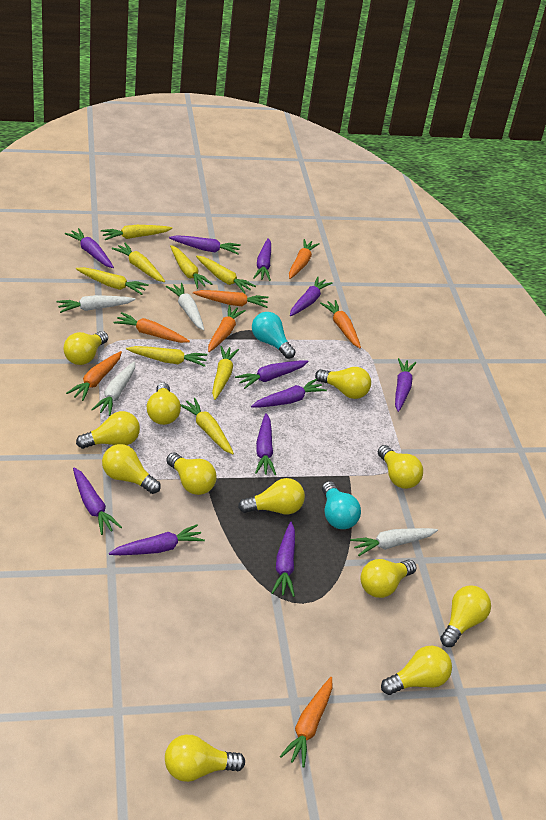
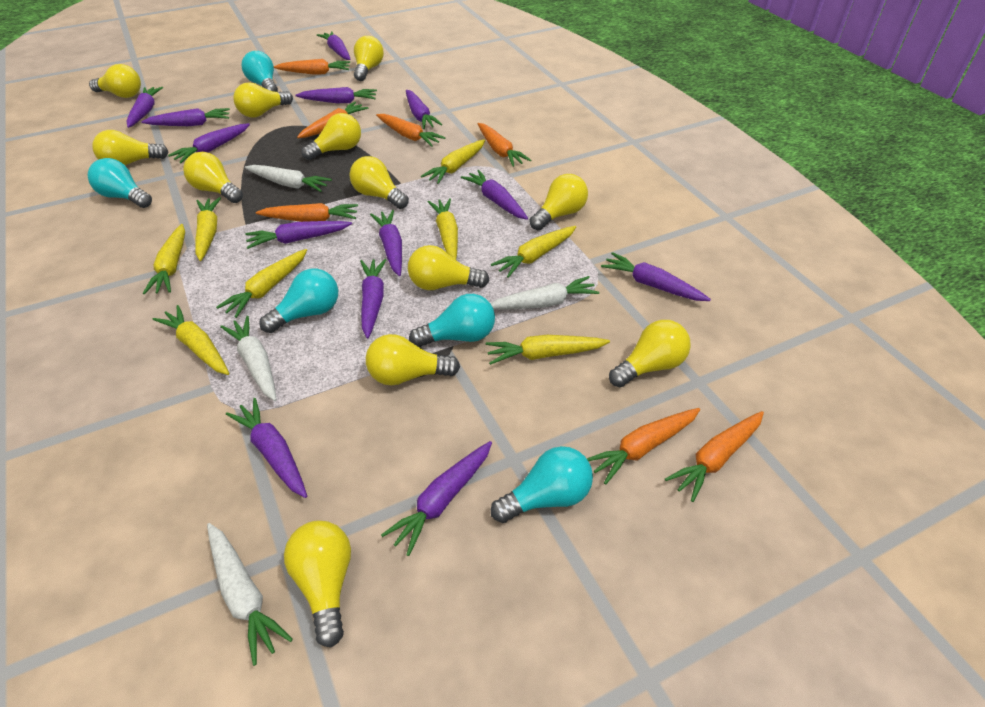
purple carrot: 11 -> 13
turquoise light bulb: 2 -> 5

